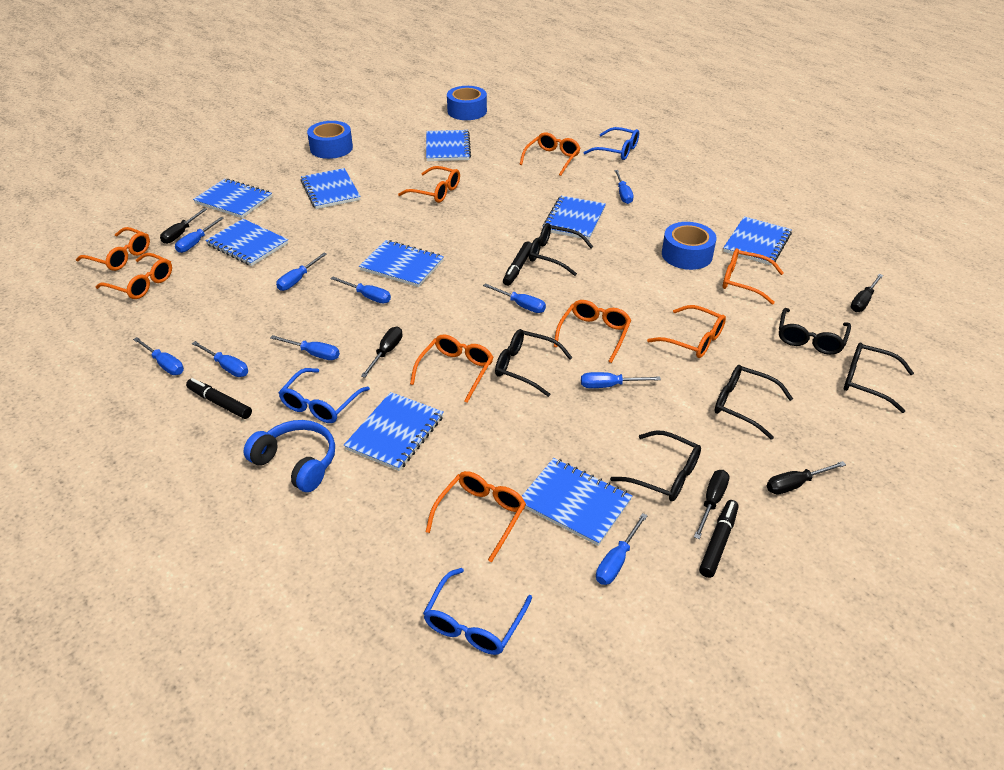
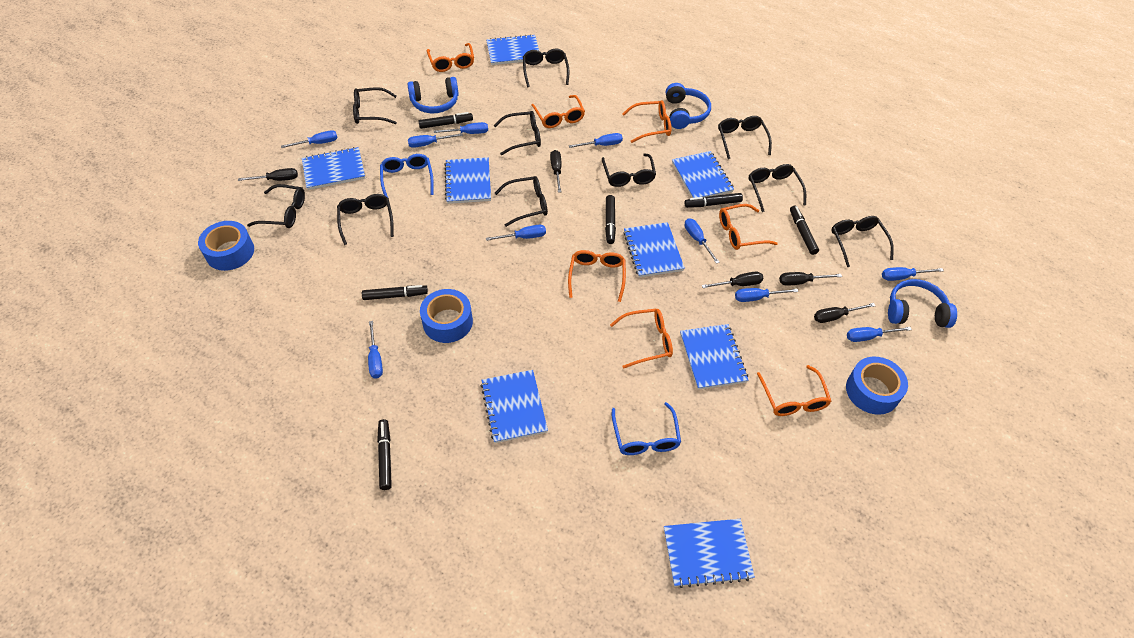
black glasses: 6 -> 10
black marker: 3 -> 6
blue glasses: 3 -> 2
blue headphones: 1 -> 3
blue notebook: 9 -> 8
orange glasses: 9 -> 7

